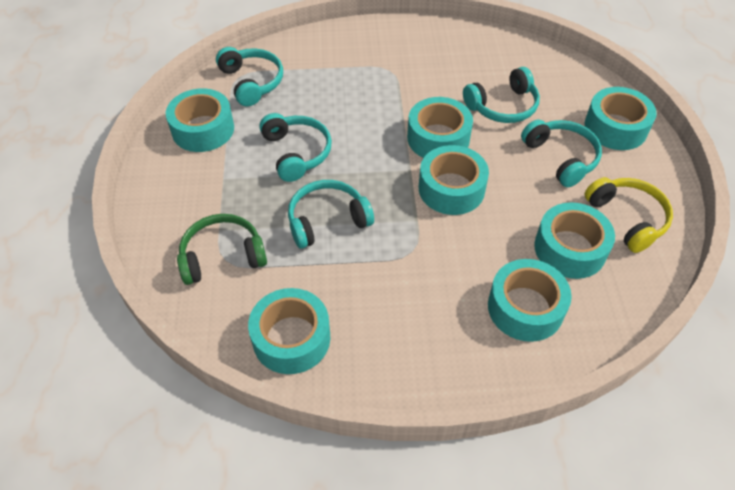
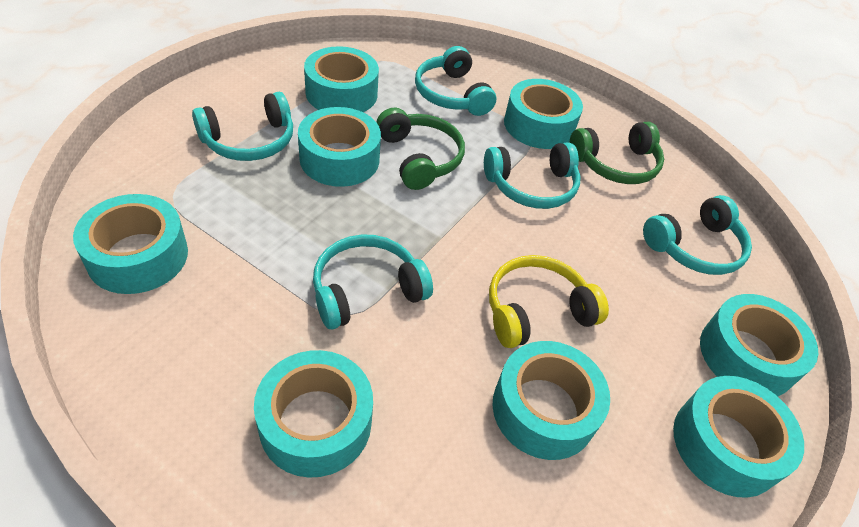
green headphones: 1 -> 2
turquoise tape: 7 -> 8

